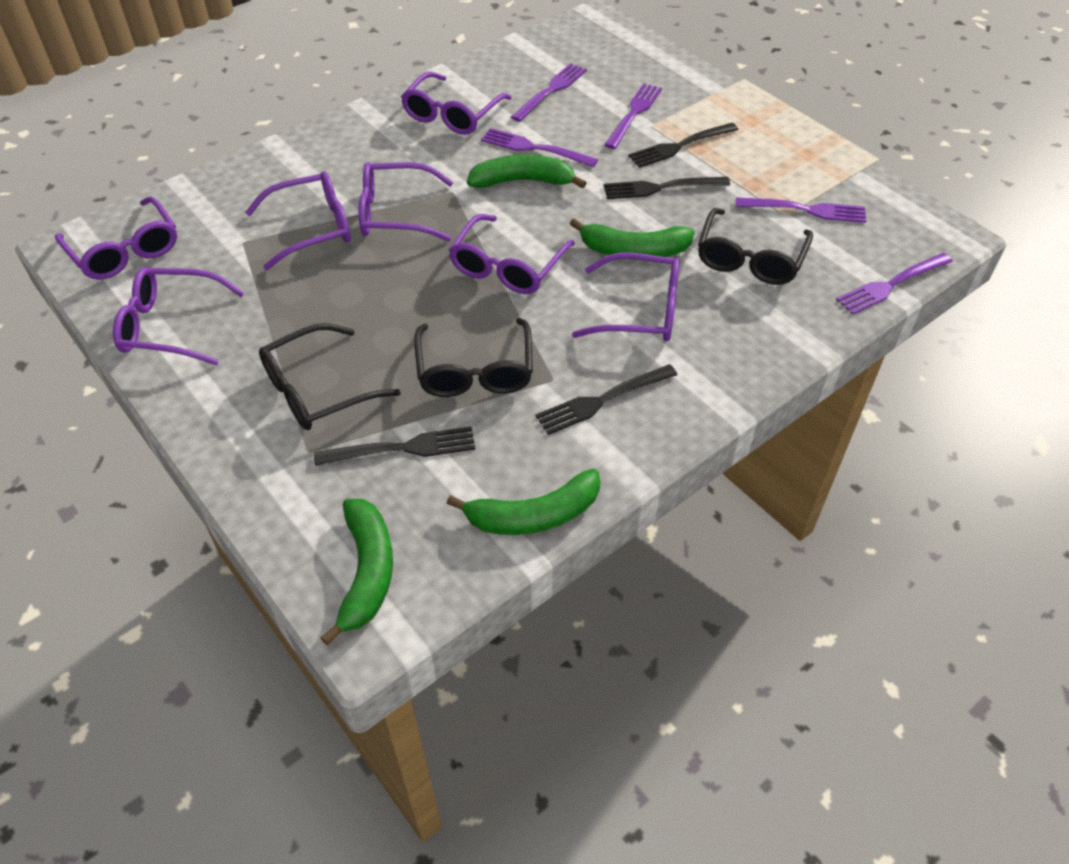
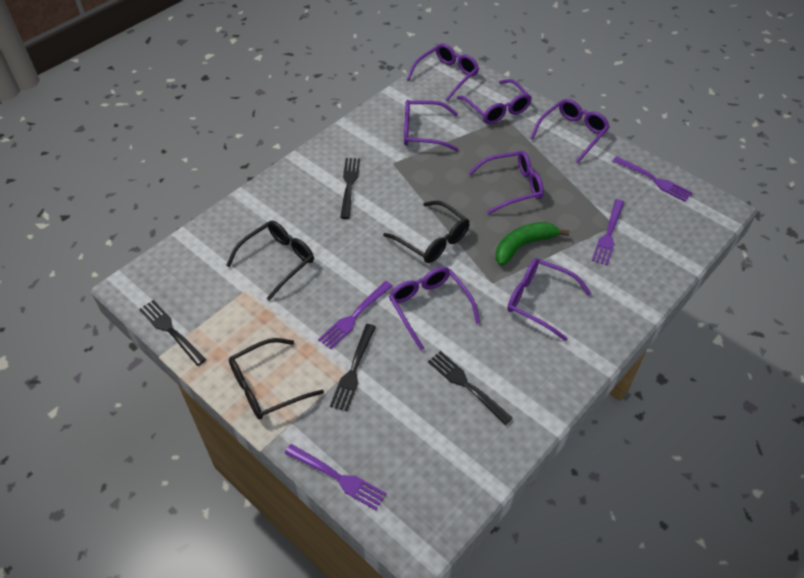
green banana: 4 -> 1
purple fork: 5 -> 4

